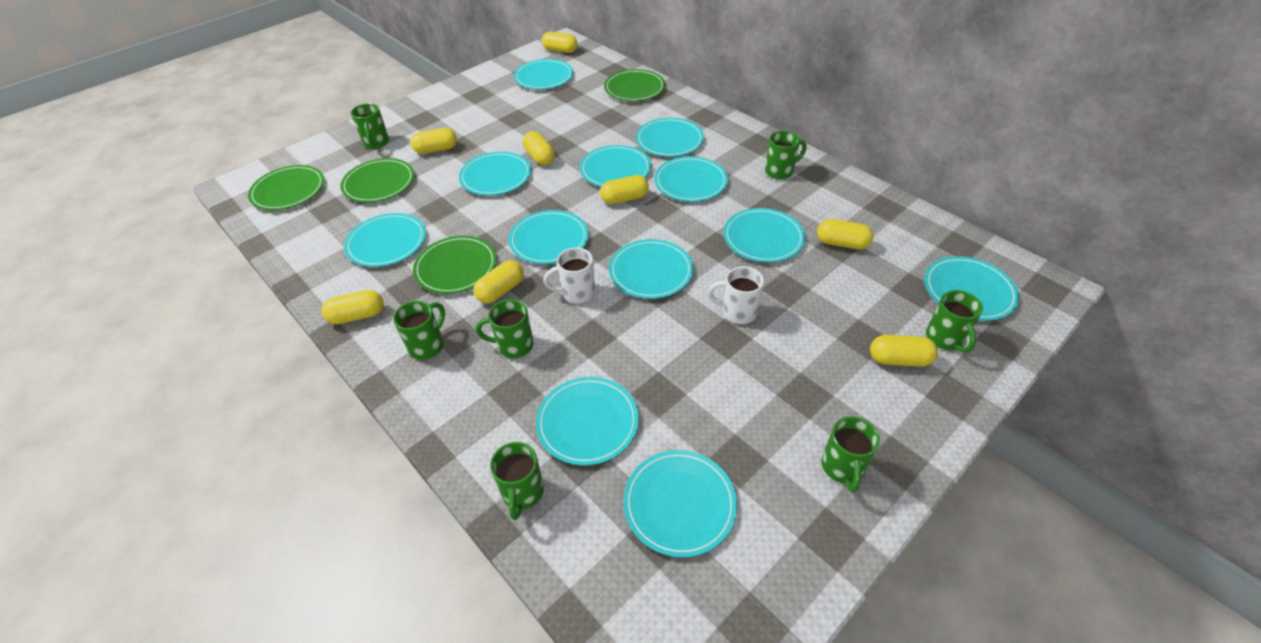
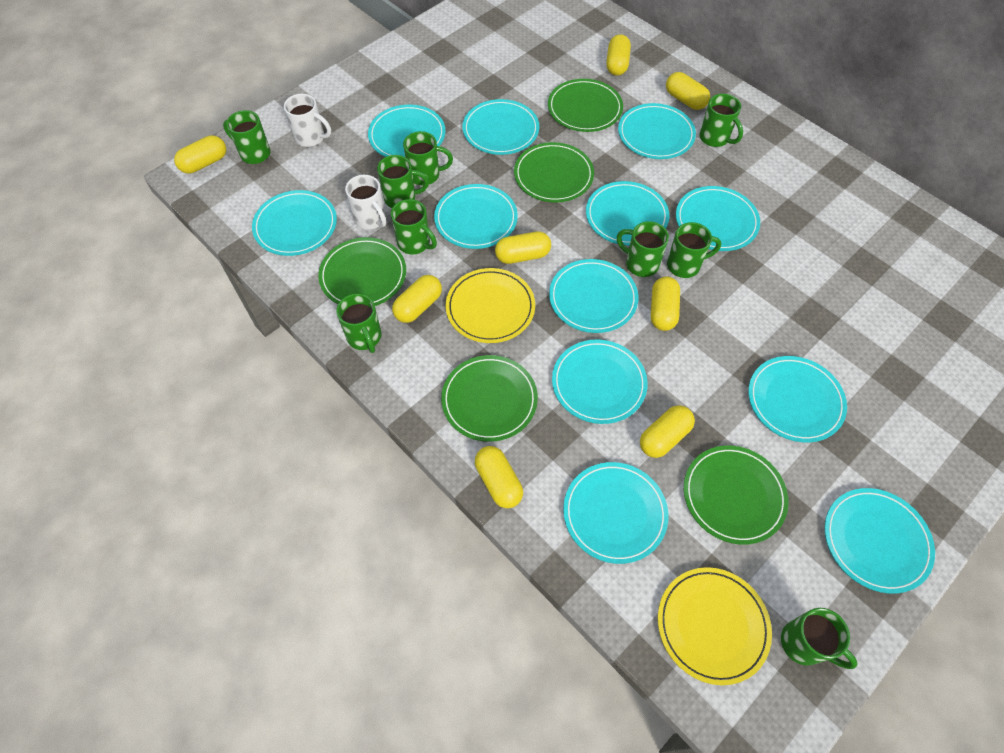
green mug: 7 -> 9
green plate: 4 -> 5
yellow plate: 0 -> 2

